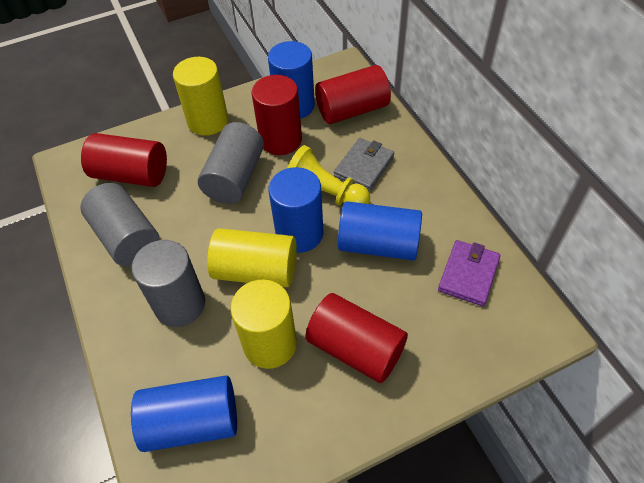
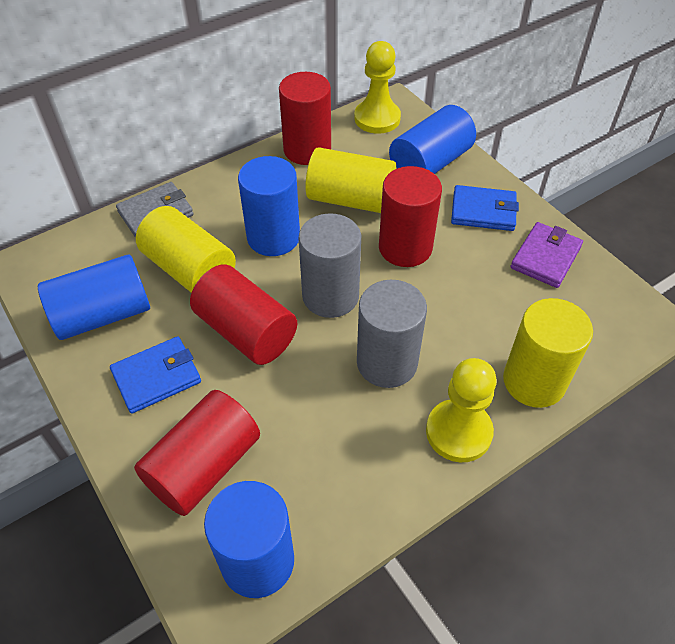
blue wallet: 0 -> 2
grey cylinder: 3 -> 2
yellow pawn: 1 -> 2

